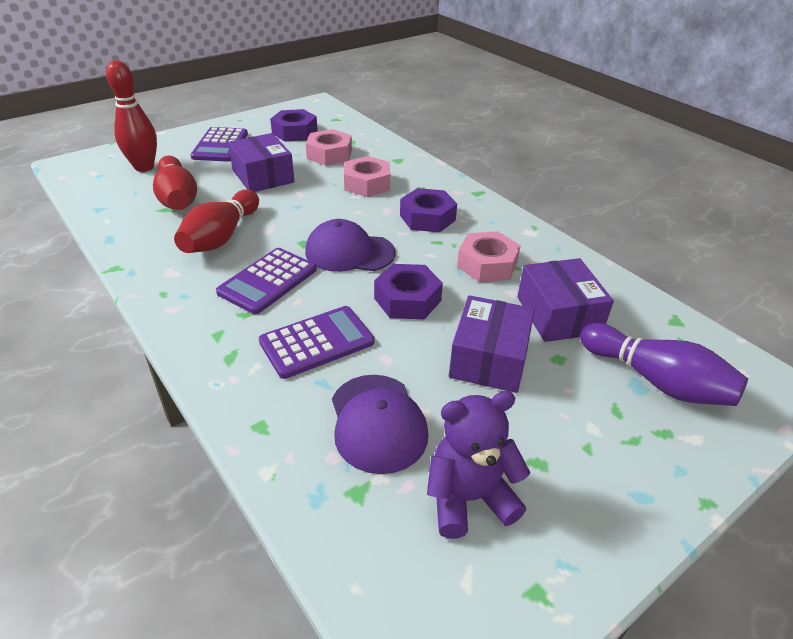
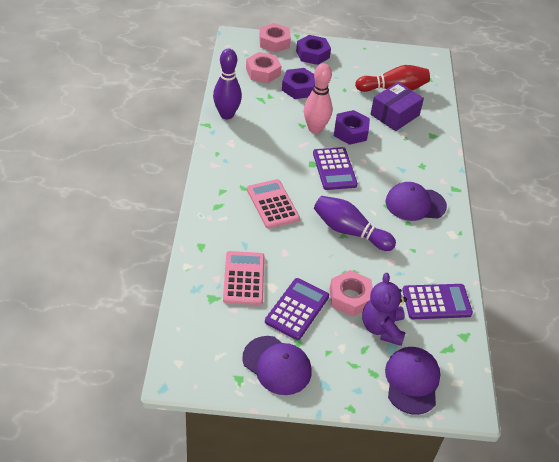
pink bowling pin: 0 -> 1
pink calculator: 0 -> 2
purple bowling pin: 1 -> 2
purple box: 3 -> 1
purple cap: 2 -> 3
red bowling pin: 3 -> 1

